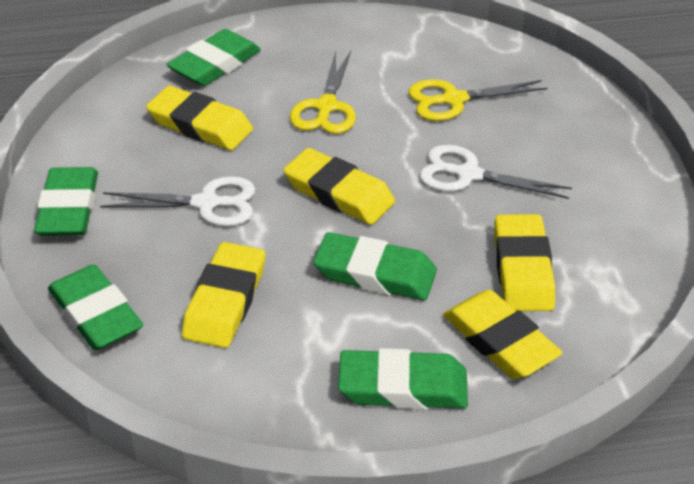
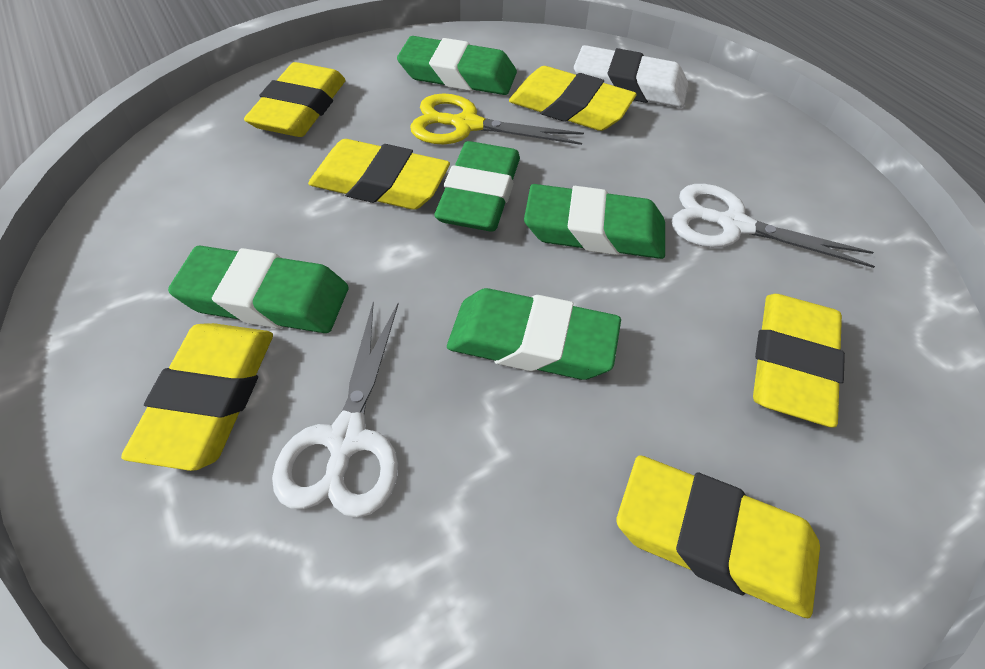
white eraser: 0 -> 1
yellow eraser: 5 -> 6
yellow scissors: 2 -> 1

